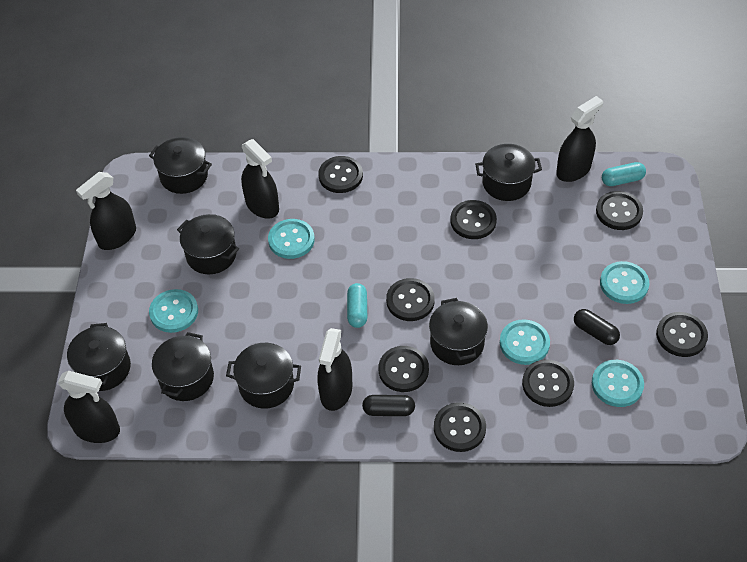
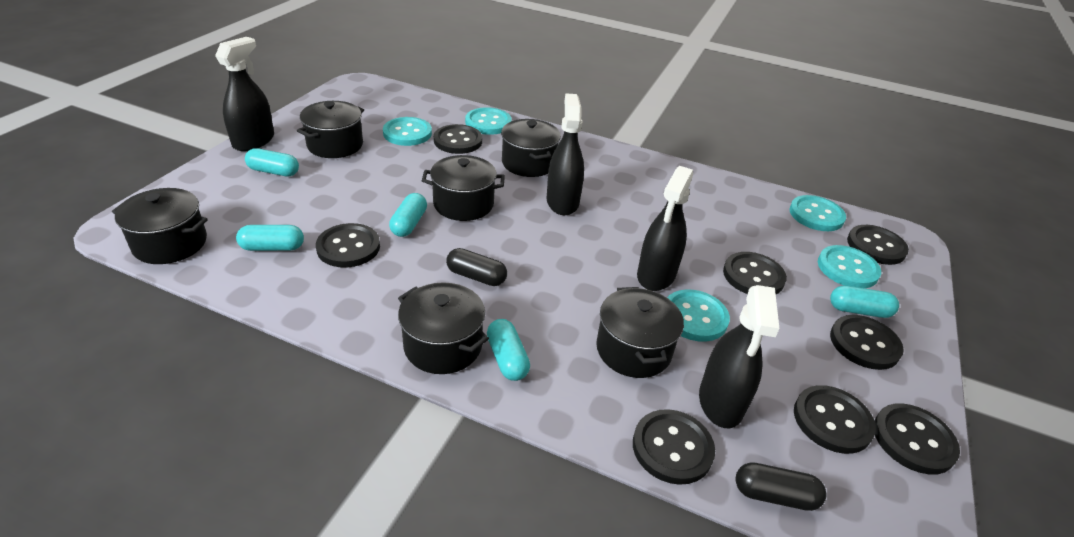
black pot: 7 -> 6
black spray bottle: 5 -> 4
turquoise capsule: 2 -> 5

